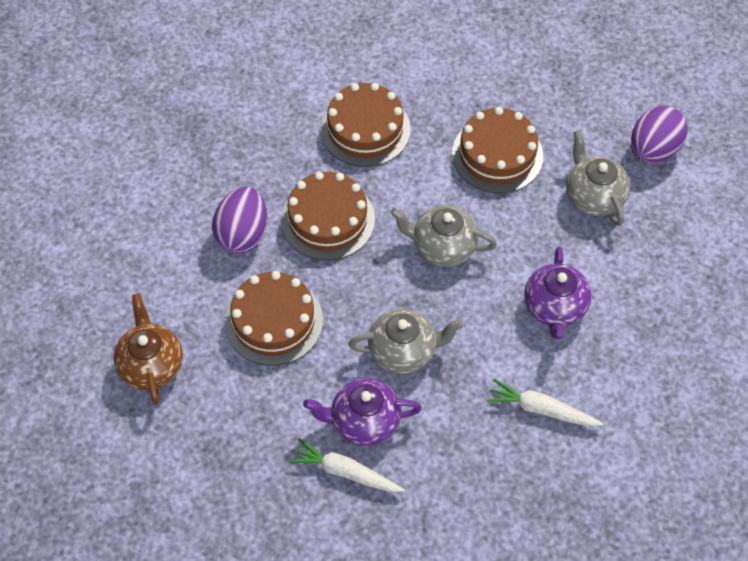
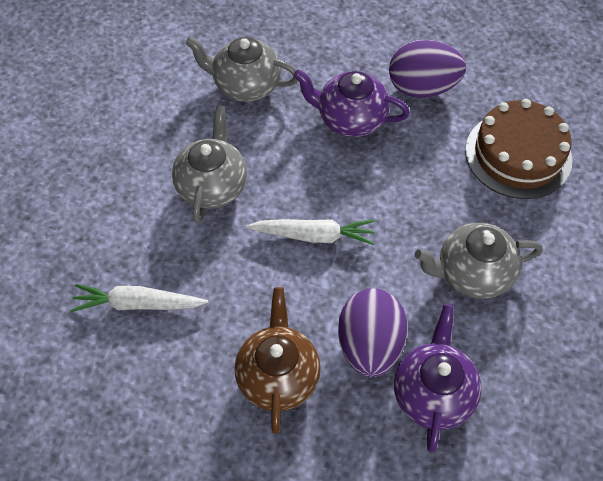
brown cake: 4 -> 1

